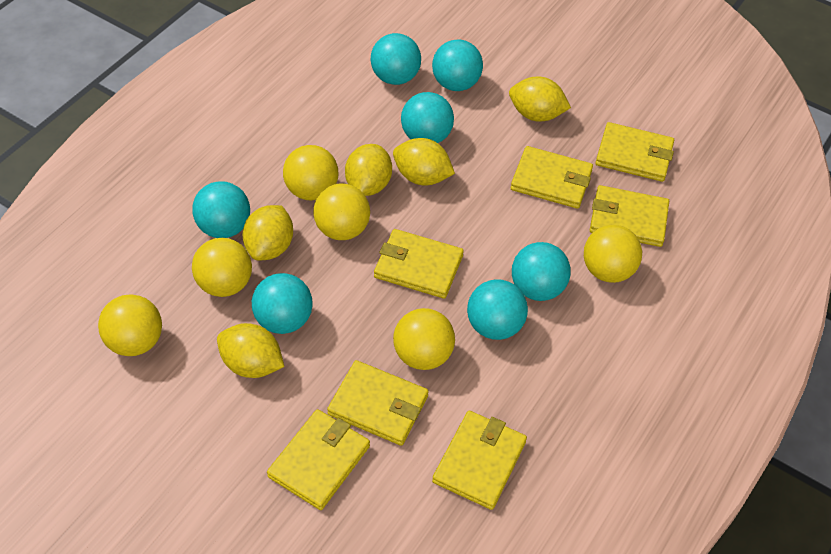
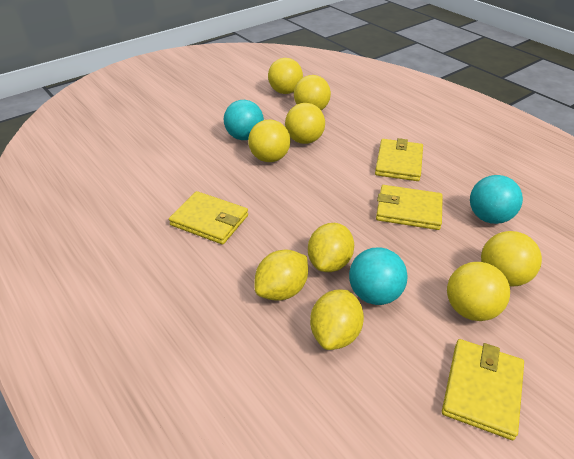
turquoise ball: 7 -> 3
yellow lemon: 5 -> 3
yellow wallet: 7 -> 4

